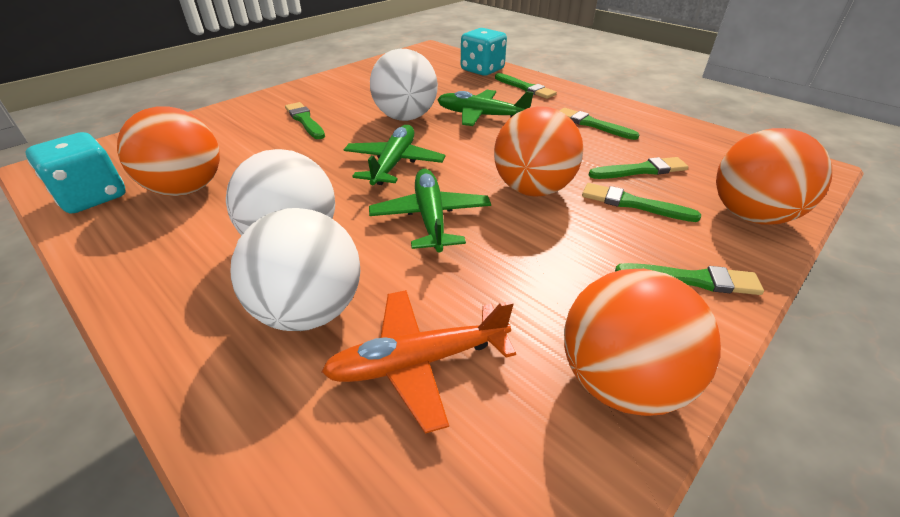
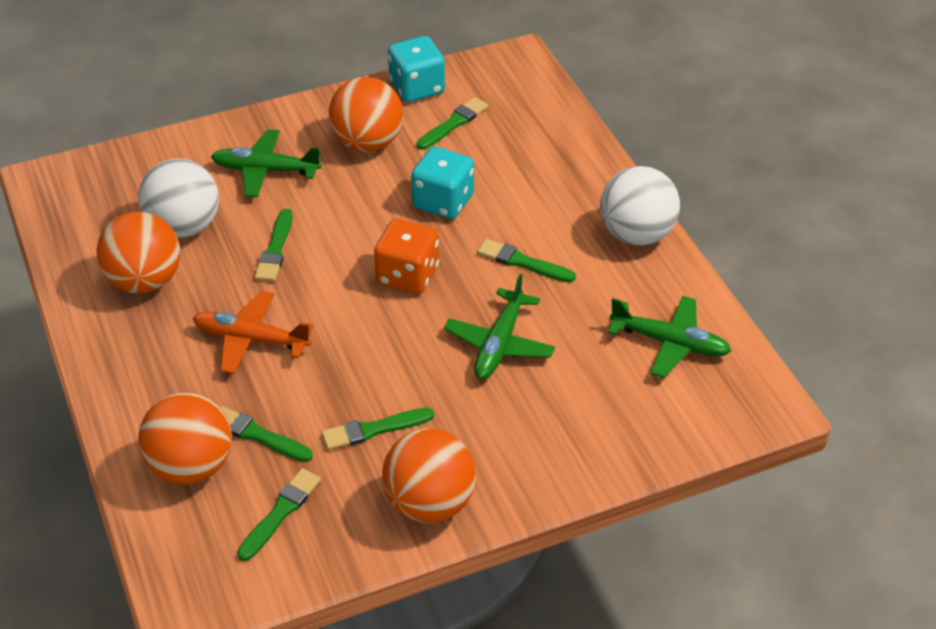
orange dice: 0 -> 1
white ball: 3 -> 2

